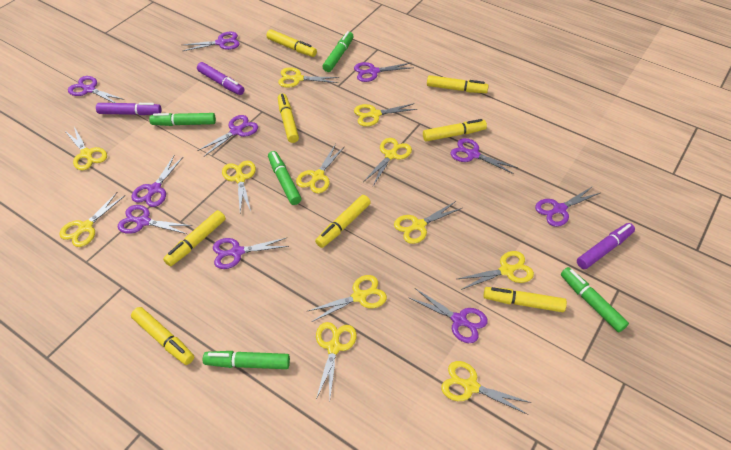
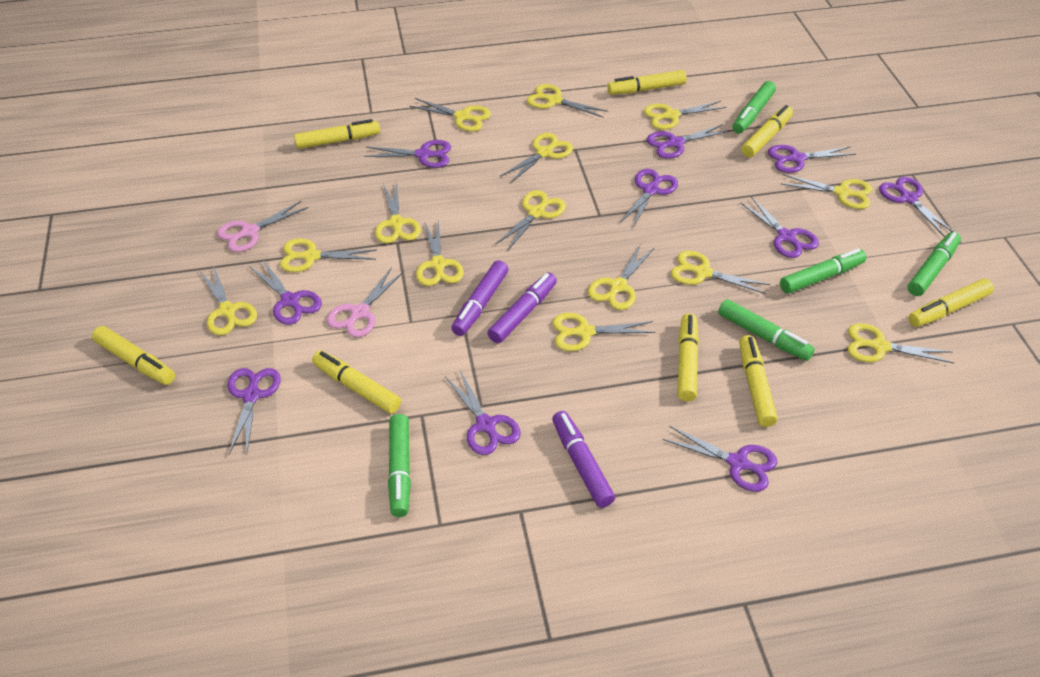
pink scissors: 0 -> 2
yellow scissors: 12 -> 14

